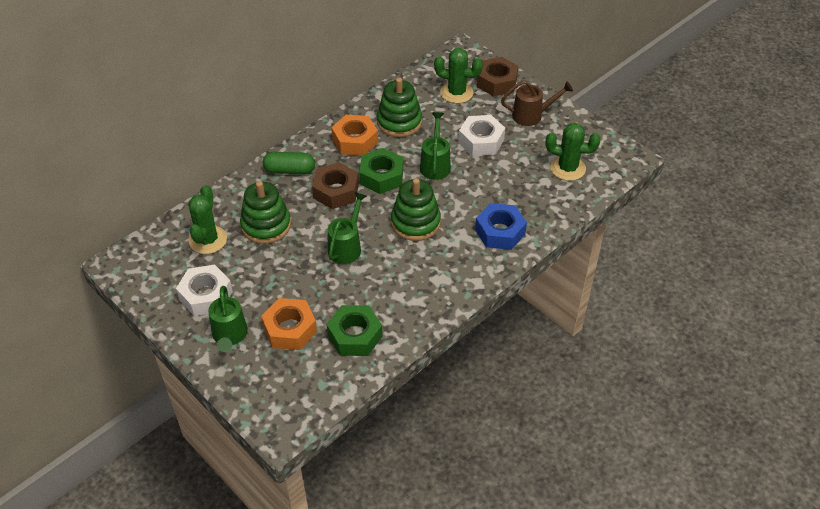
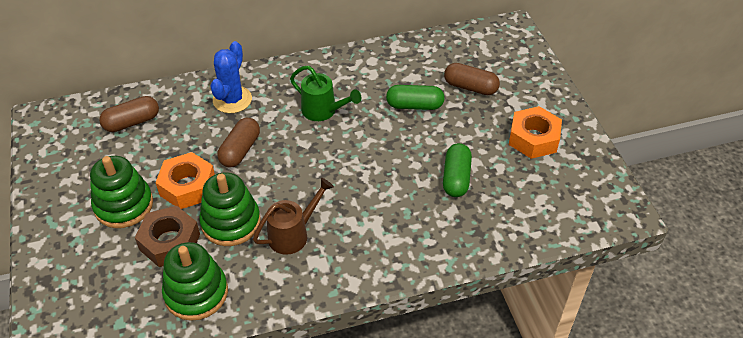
blue cactus: 0 -> 1
blue nut: 1 -> 0
brown capsule: 0 -> 3
brown nut: 2 -> 1
green cactus: 3 -> 0
green capsule: 1 -> 2
green nut: 2 -> 0
green watering can: 3 -> 1
white nut: 2 -> 0

